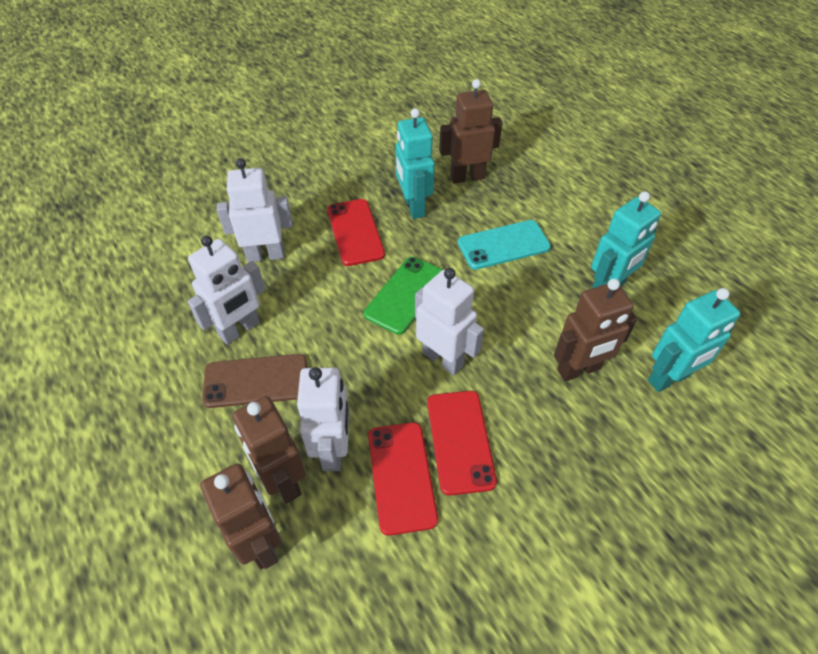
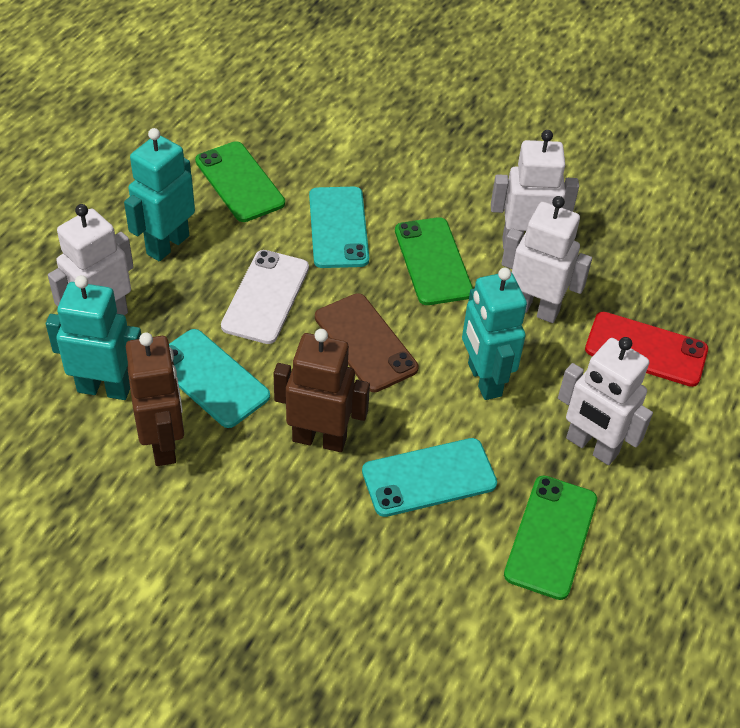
brown robot: 4 -> 2
green phone: 1 -> 3
red phone: 3 -> 1
turquoise phone: 1 -> 3
white phone: 0 -> 1

